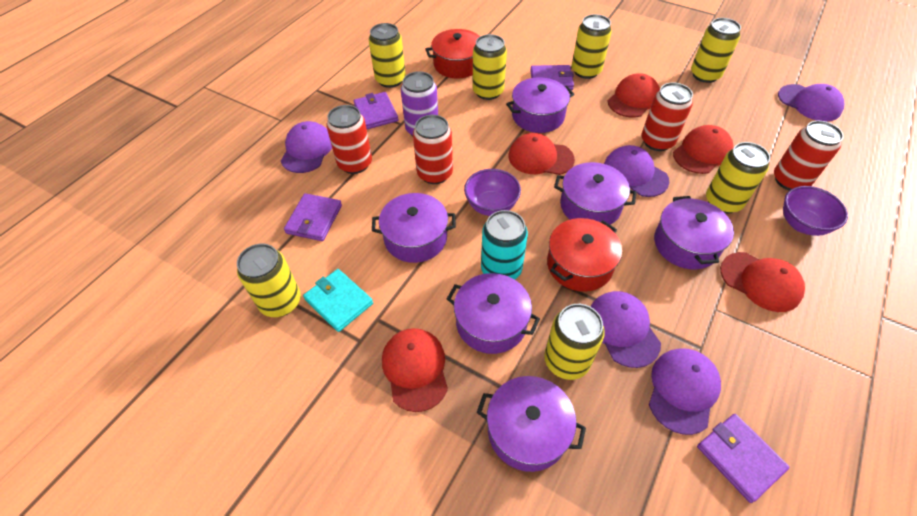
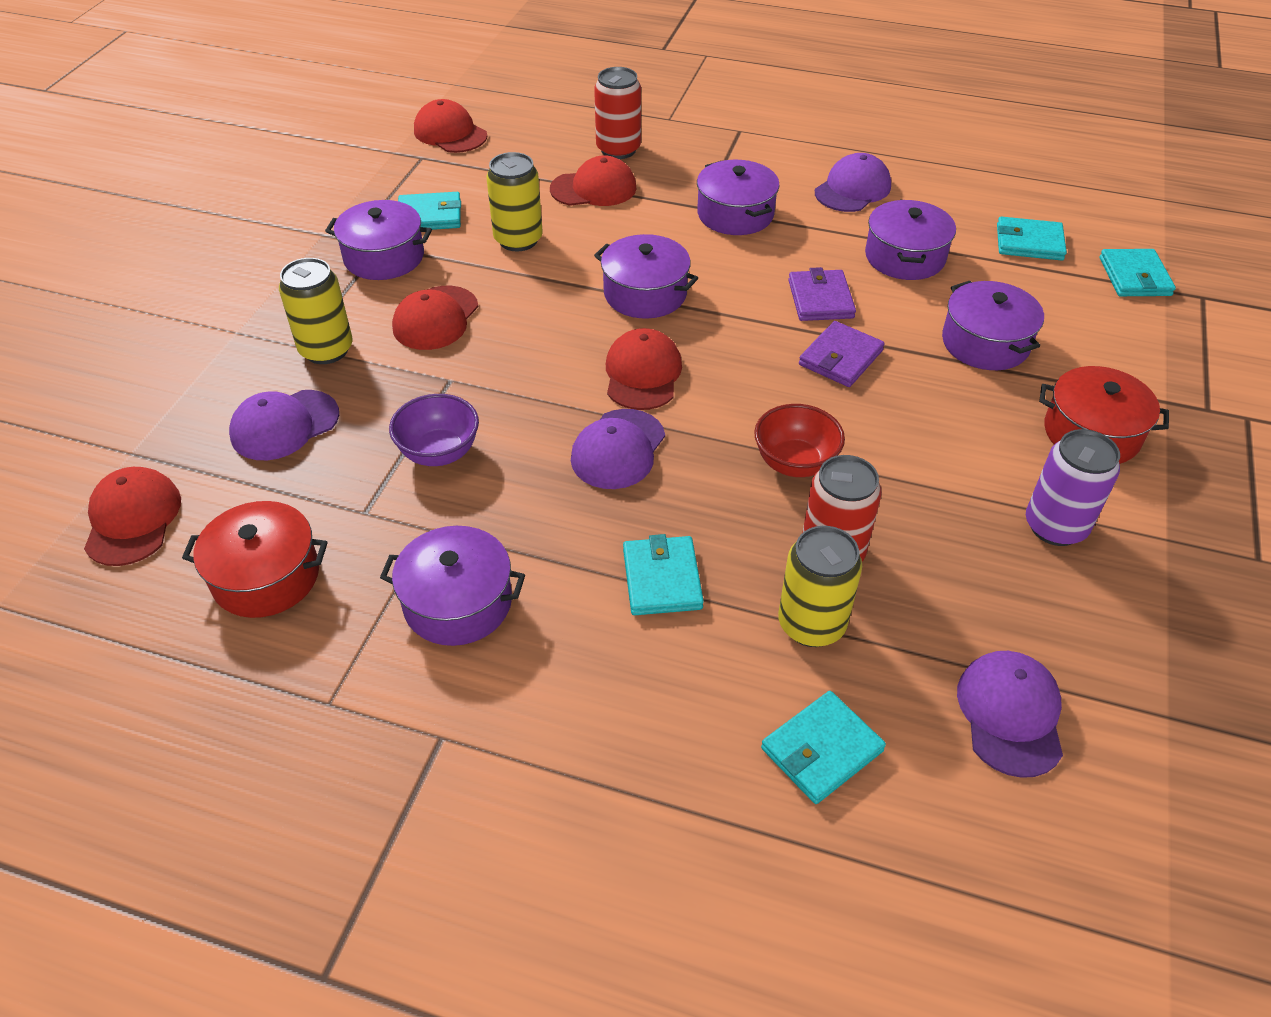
purple bowl: 2 -> 1
purple cap: 5 -> 4
purple wallet: 4 -> 2
red bowl: 0 -> 1
red can: 4 -> 2
turquoise can: 1 -> 0
turquoise wallet: 1 -> 5
yellow can: 7 -> 3

